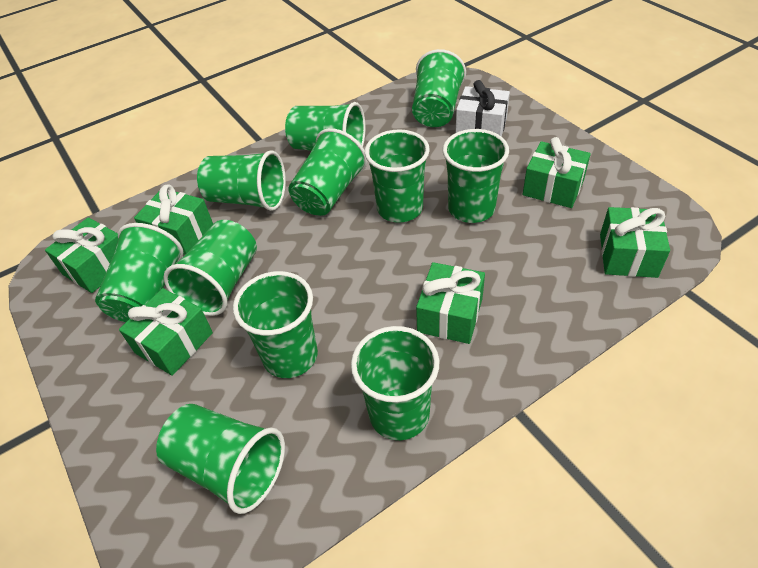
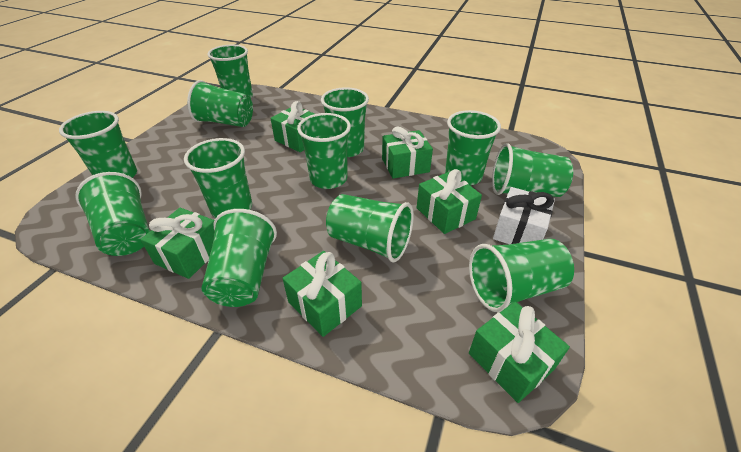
green cup: 11 -> 12

